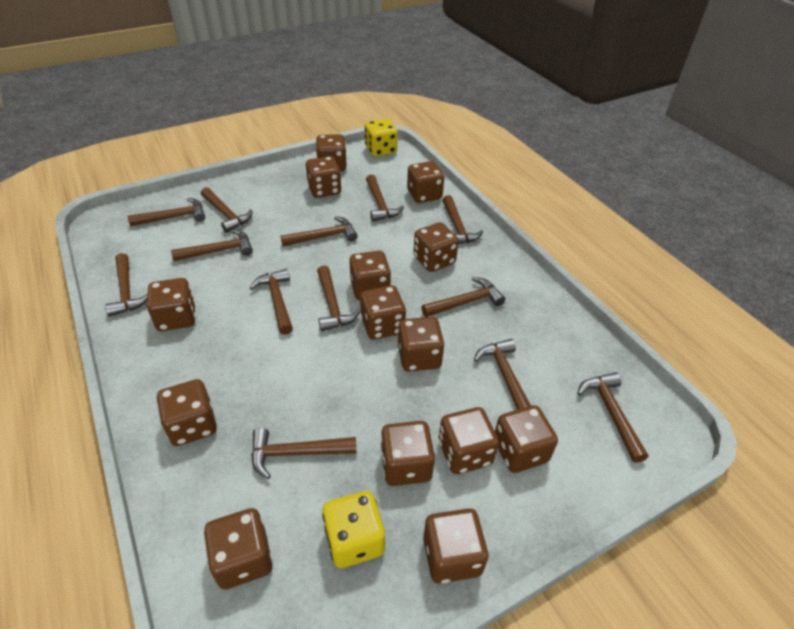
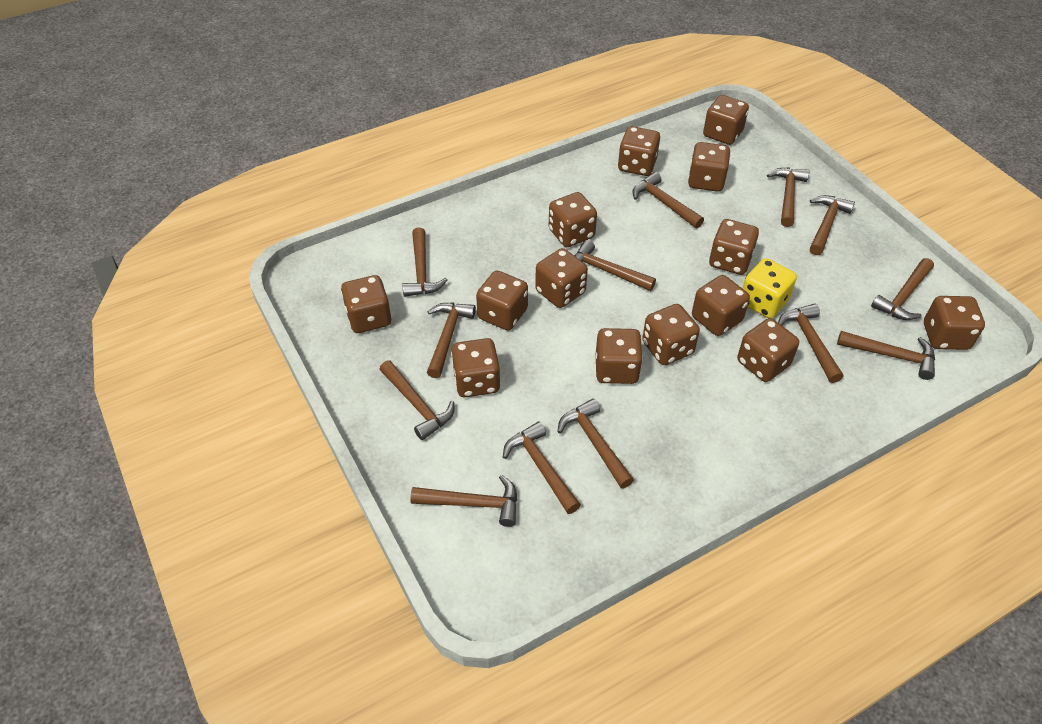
yellow dice: 2 -> 1

